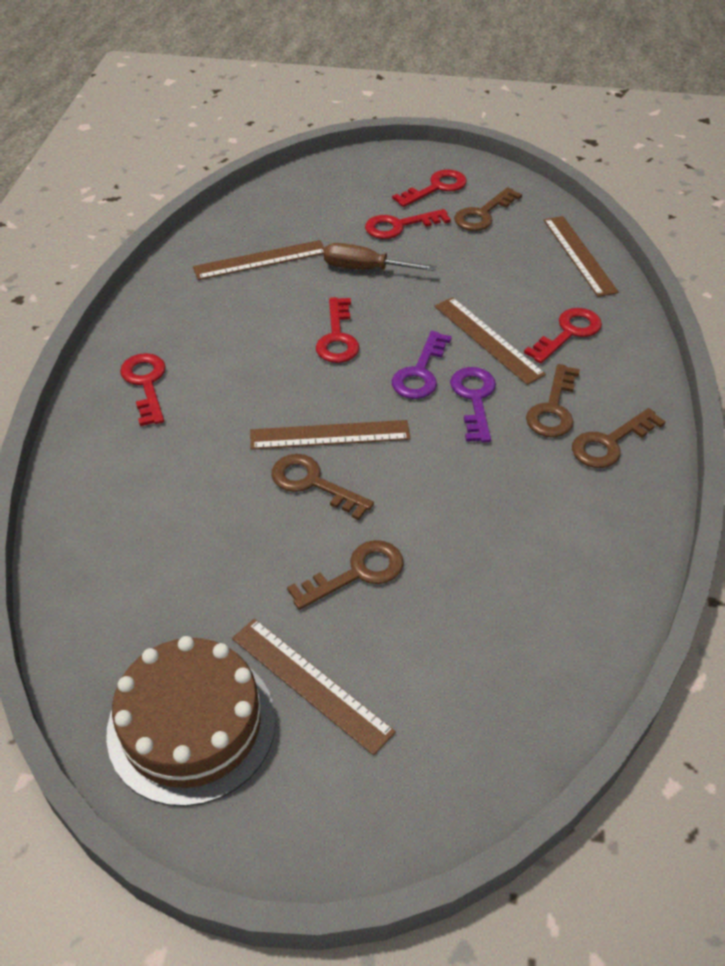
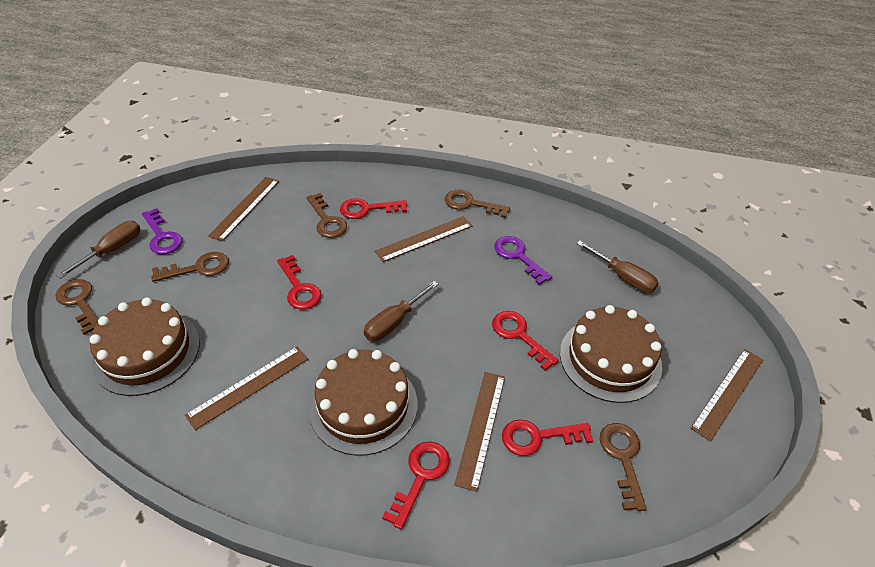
brown cake: 1 -> 3
brown screwdriver: 1 -> 3

